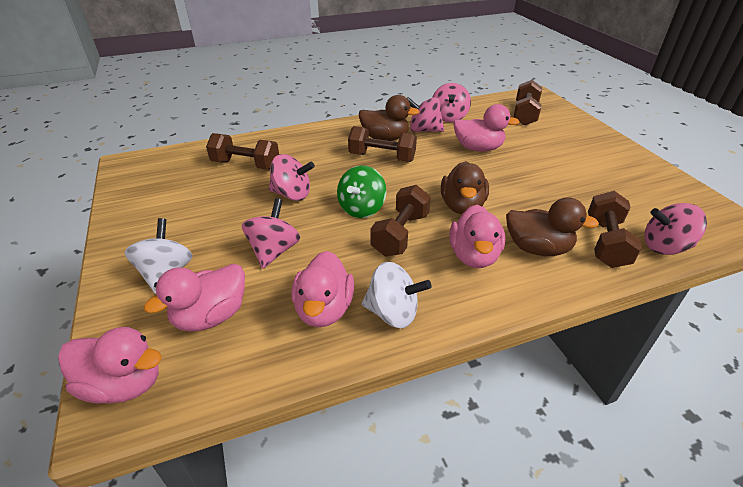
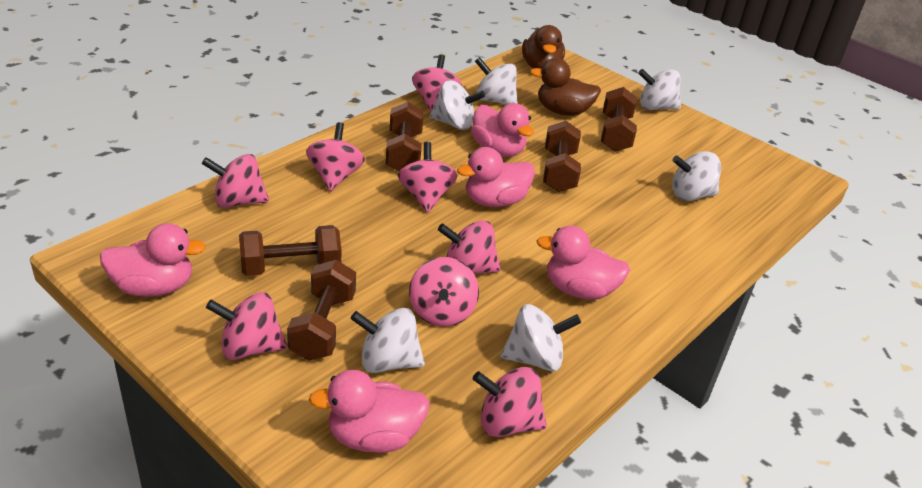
brown duck: 3 -> 2
green spinning top: 1 -> 0
pink spinning top: 5 -> 8
white spinning top: 2 -> 6

